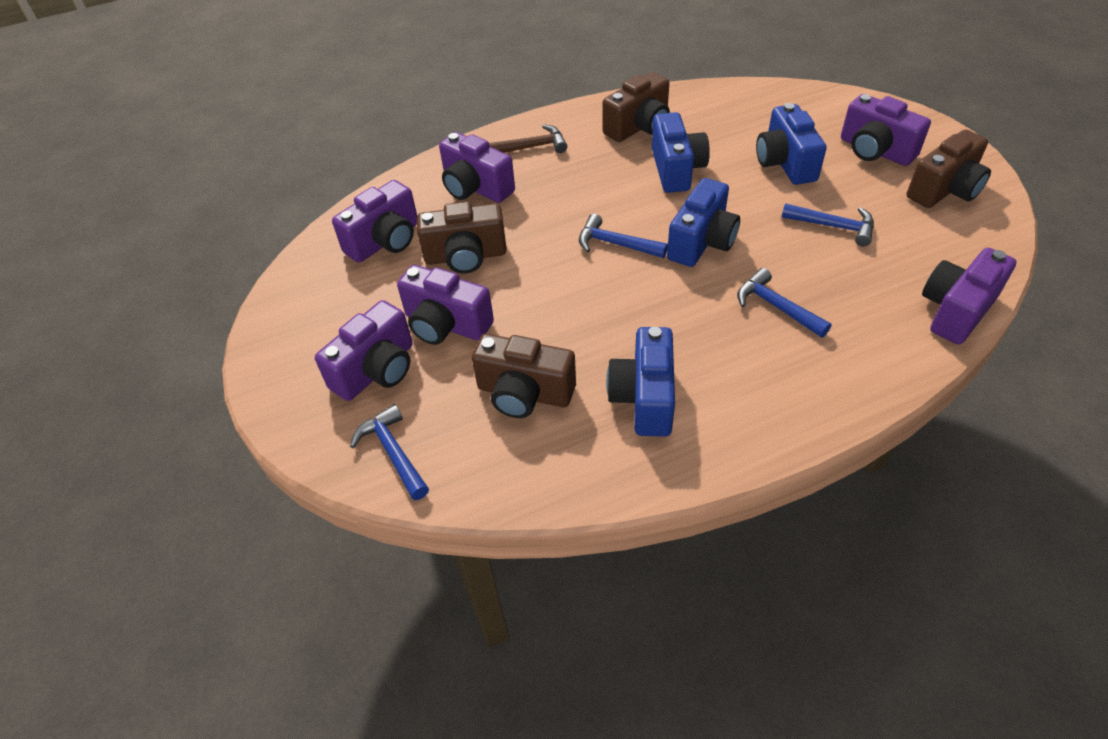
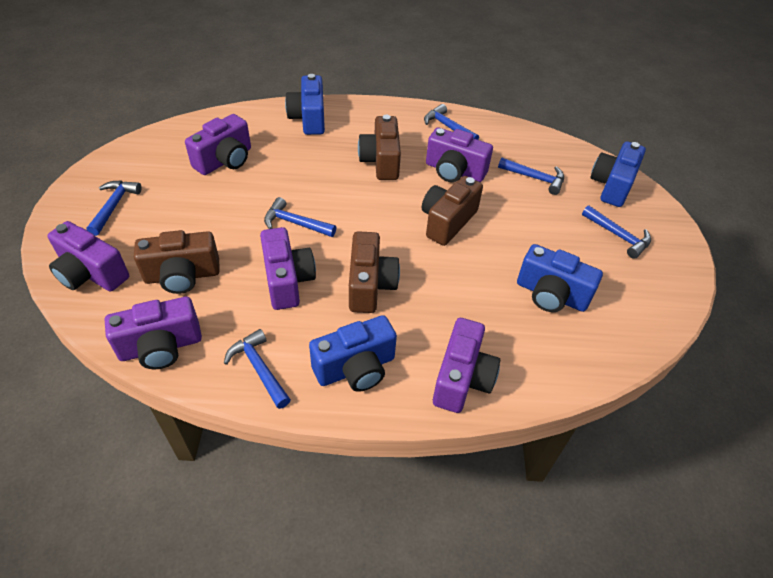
blue hammer: 4 -> 6
brown hammer: 1 -> 0

